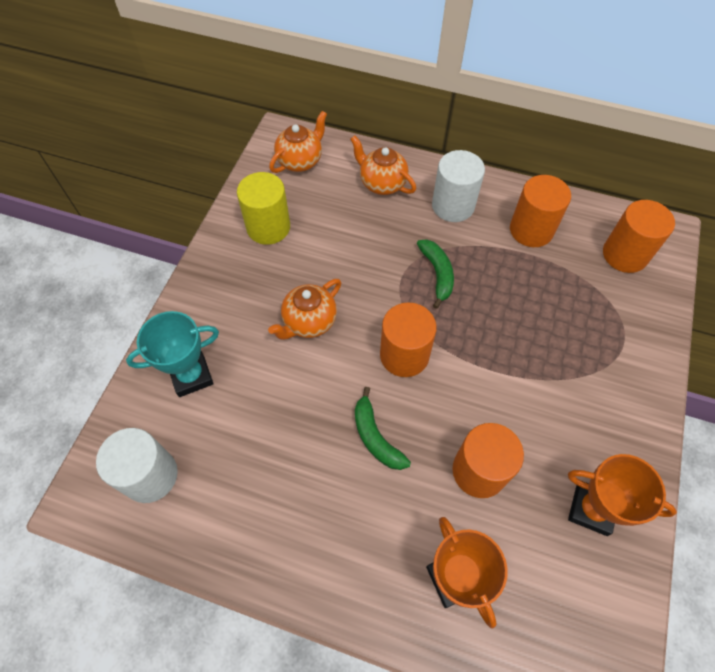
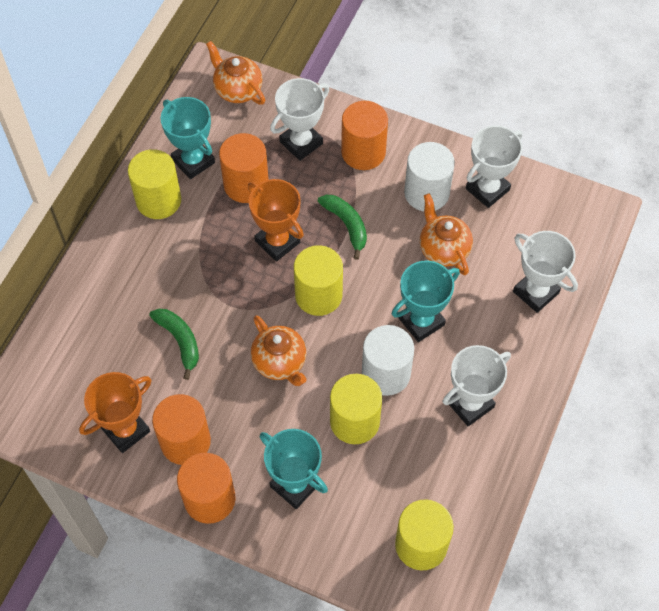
turquoise trophy: 1 -> 3
white trophy: 0 -> 4
yellow cylinder: 1 -> 4

